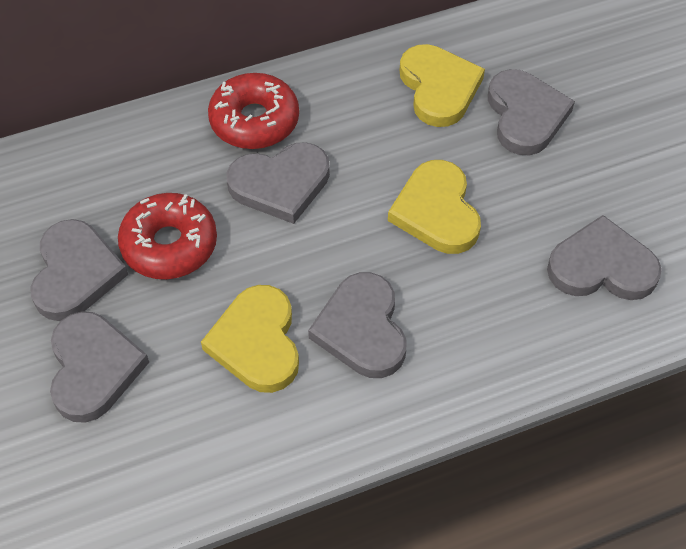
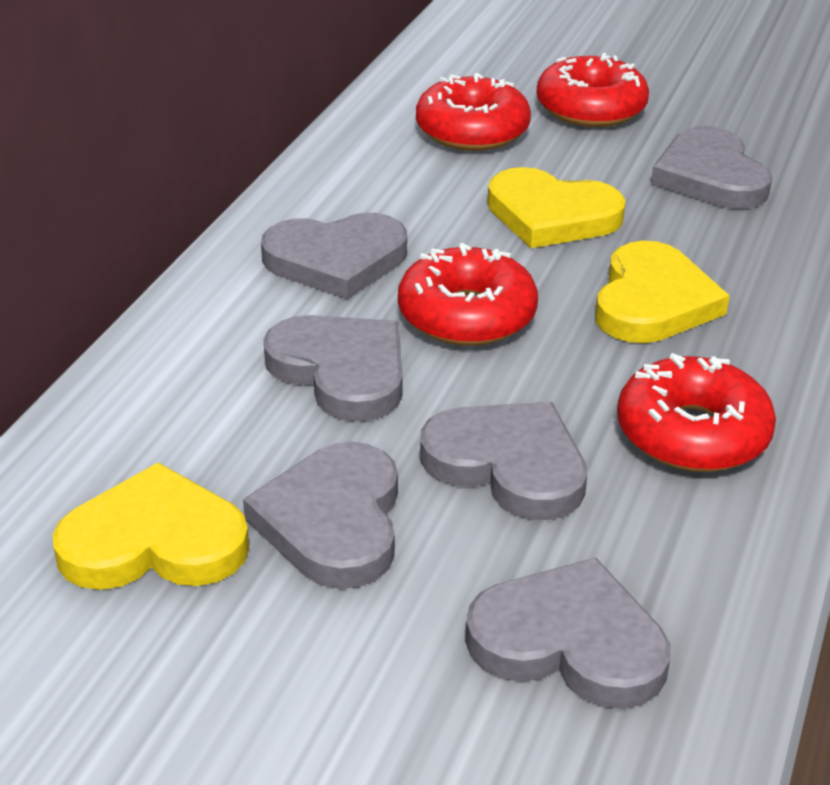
red donut: 2 -> 4

